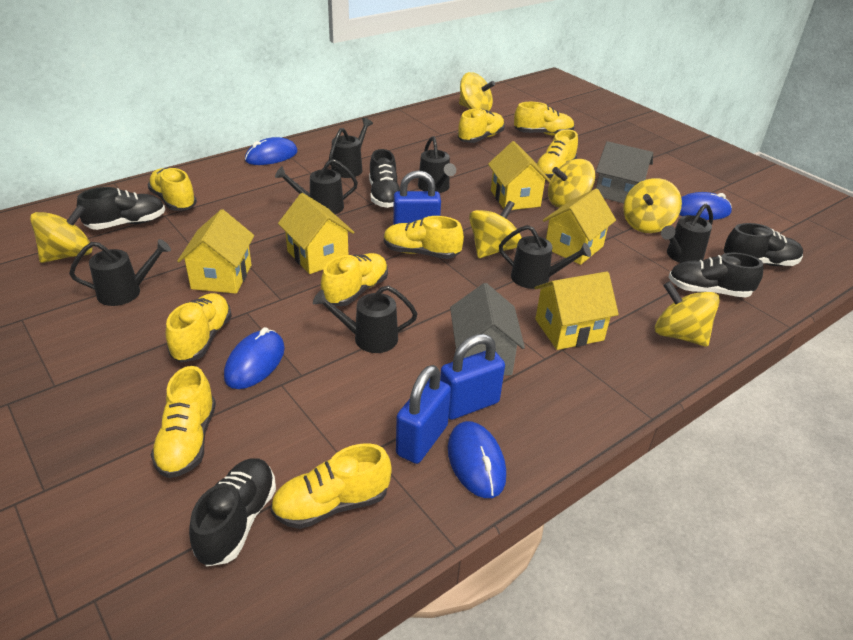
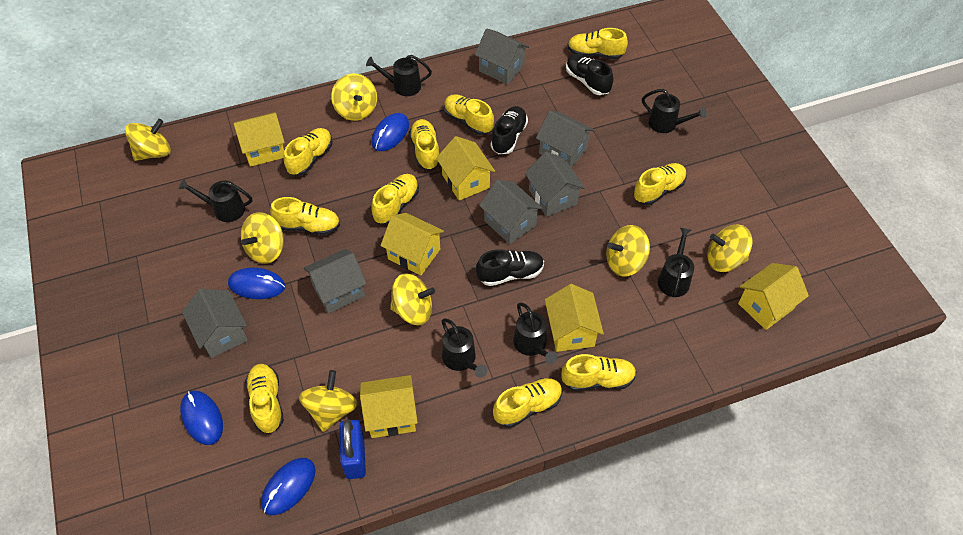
black shoe: 5 -> 3
black watering can: 7 -> 6
blue padlock: 3 -> 1
grey house: 2 -> 6
yellow house: 5 -> 6
yellow shoe: 9 -> 10
yellow spinning top: 6 -> 7

